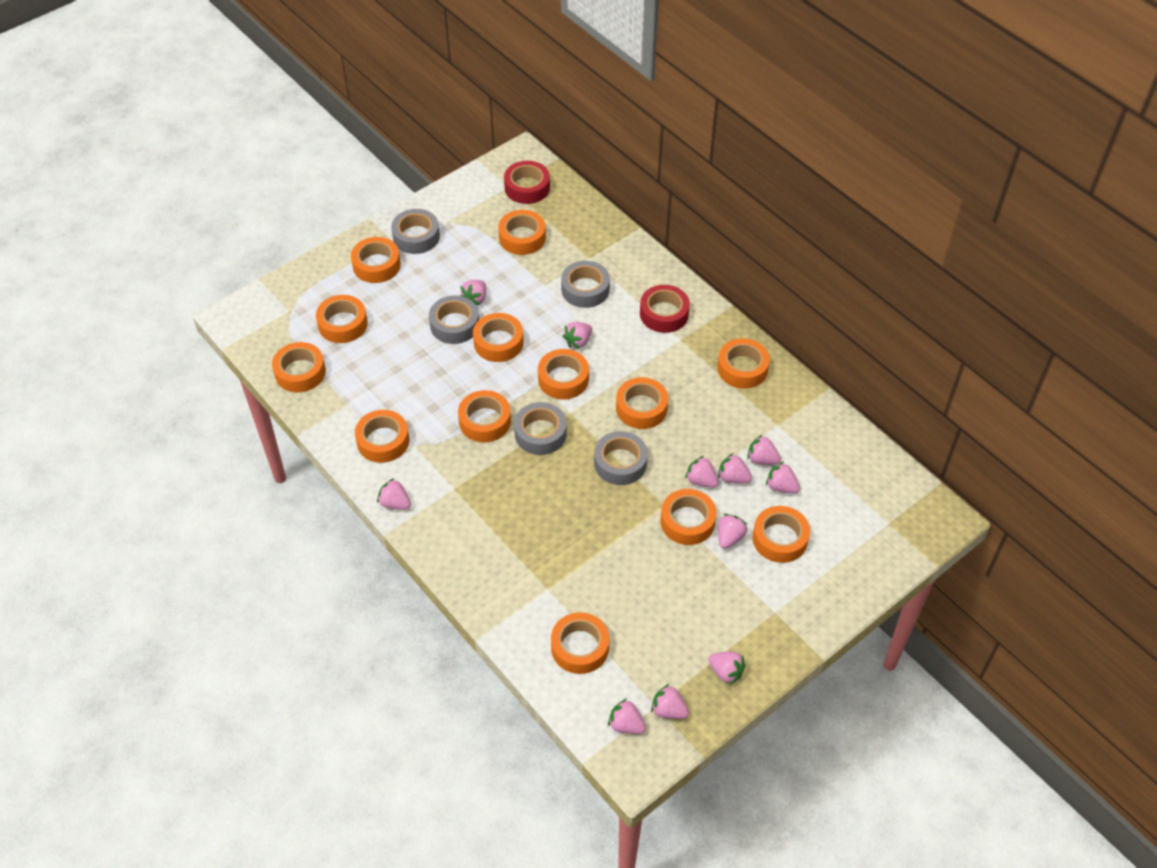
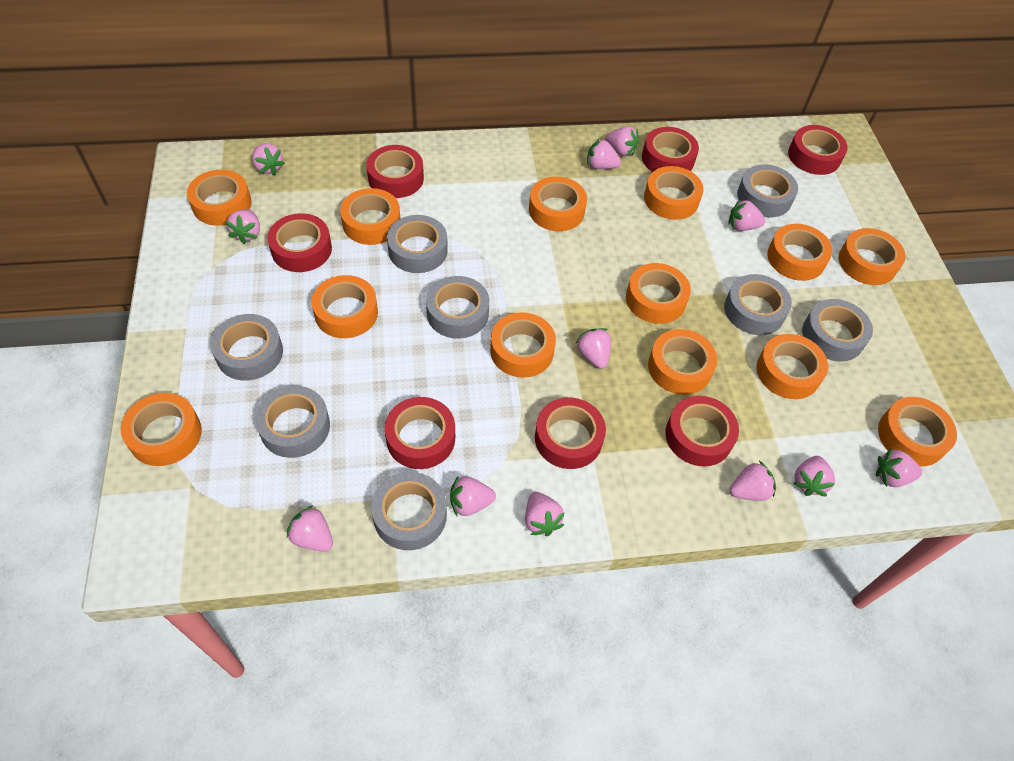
grey tape: 5 -> 8
pink strawberry: 11 -> 12
red tape: 2 -> 7

